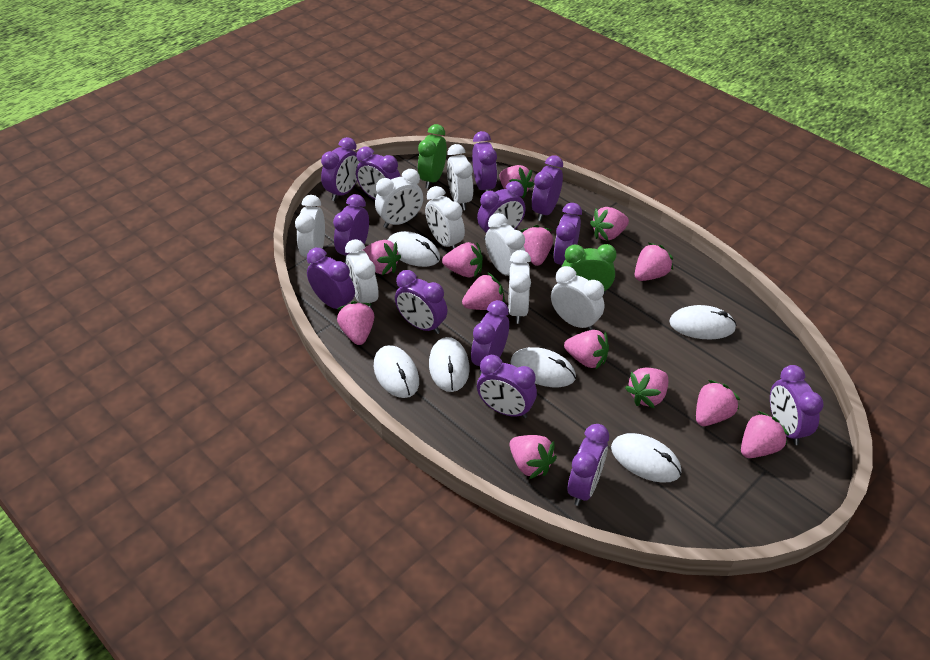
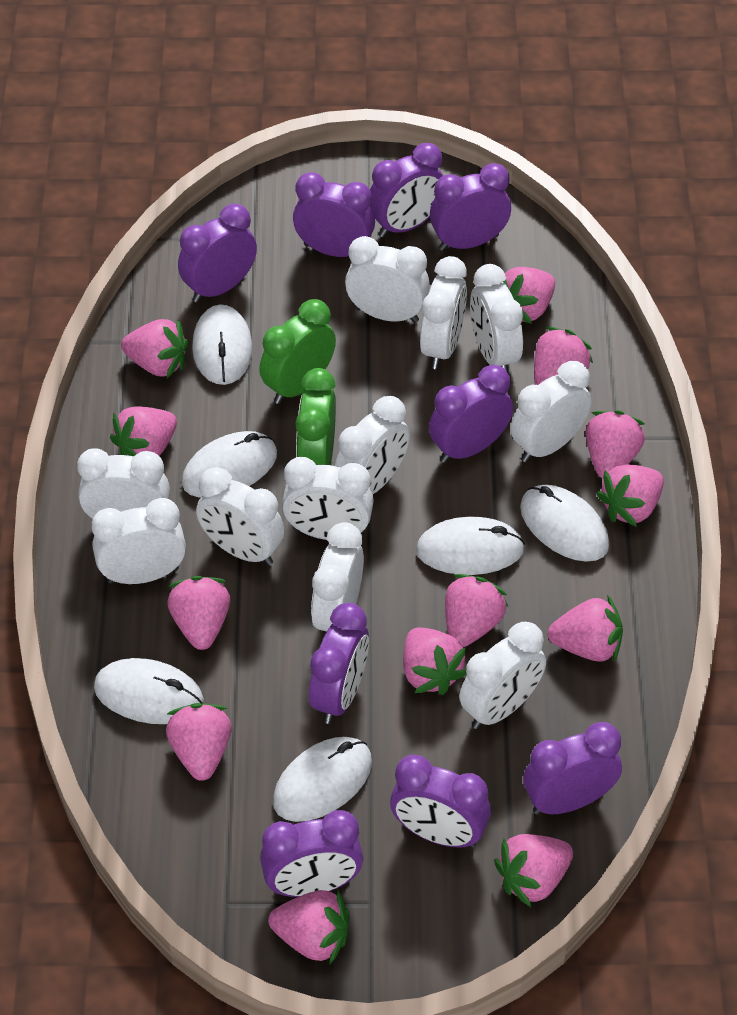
purple clock: 13 -> 9
white clock: 8 -> 11

